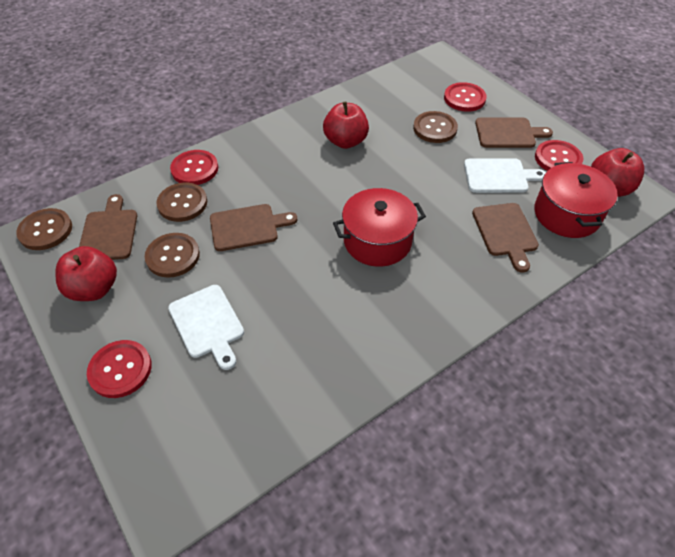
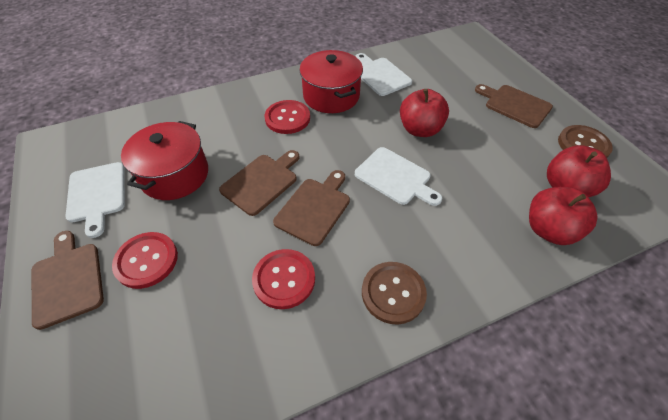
brown button: 4 -> 2
red button: 4 -> 3
white cutting board: 2 -> 3

